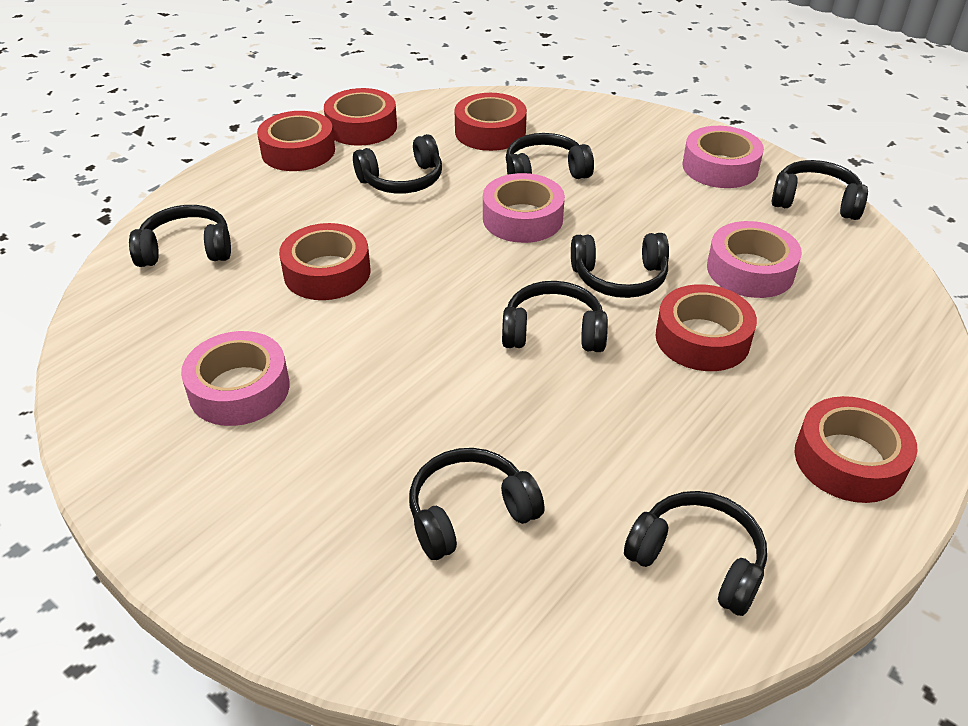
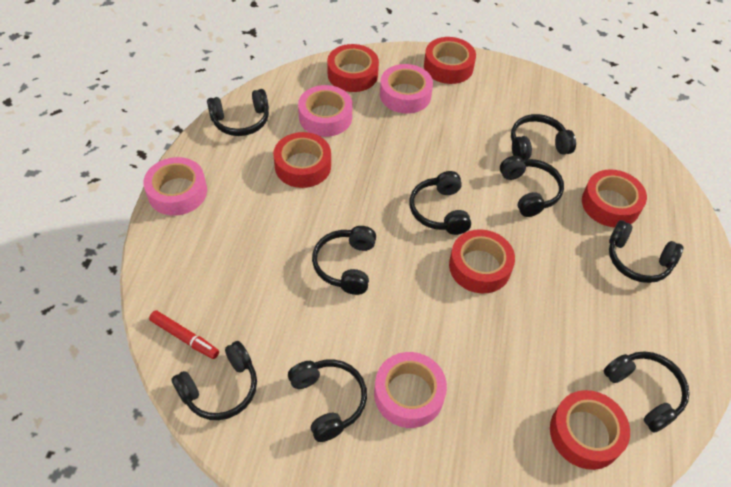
black headphones: 8 -> 9
red marker: 0 -> 1

